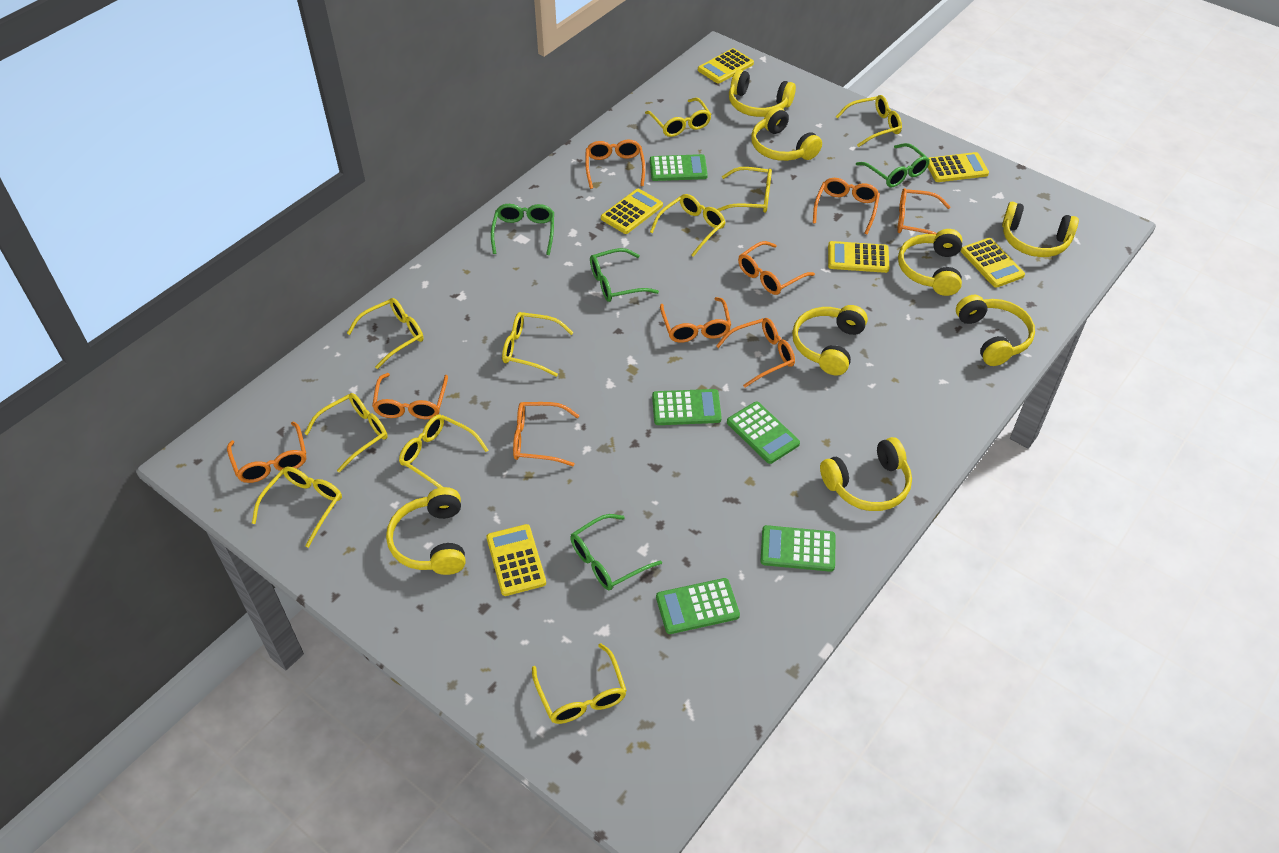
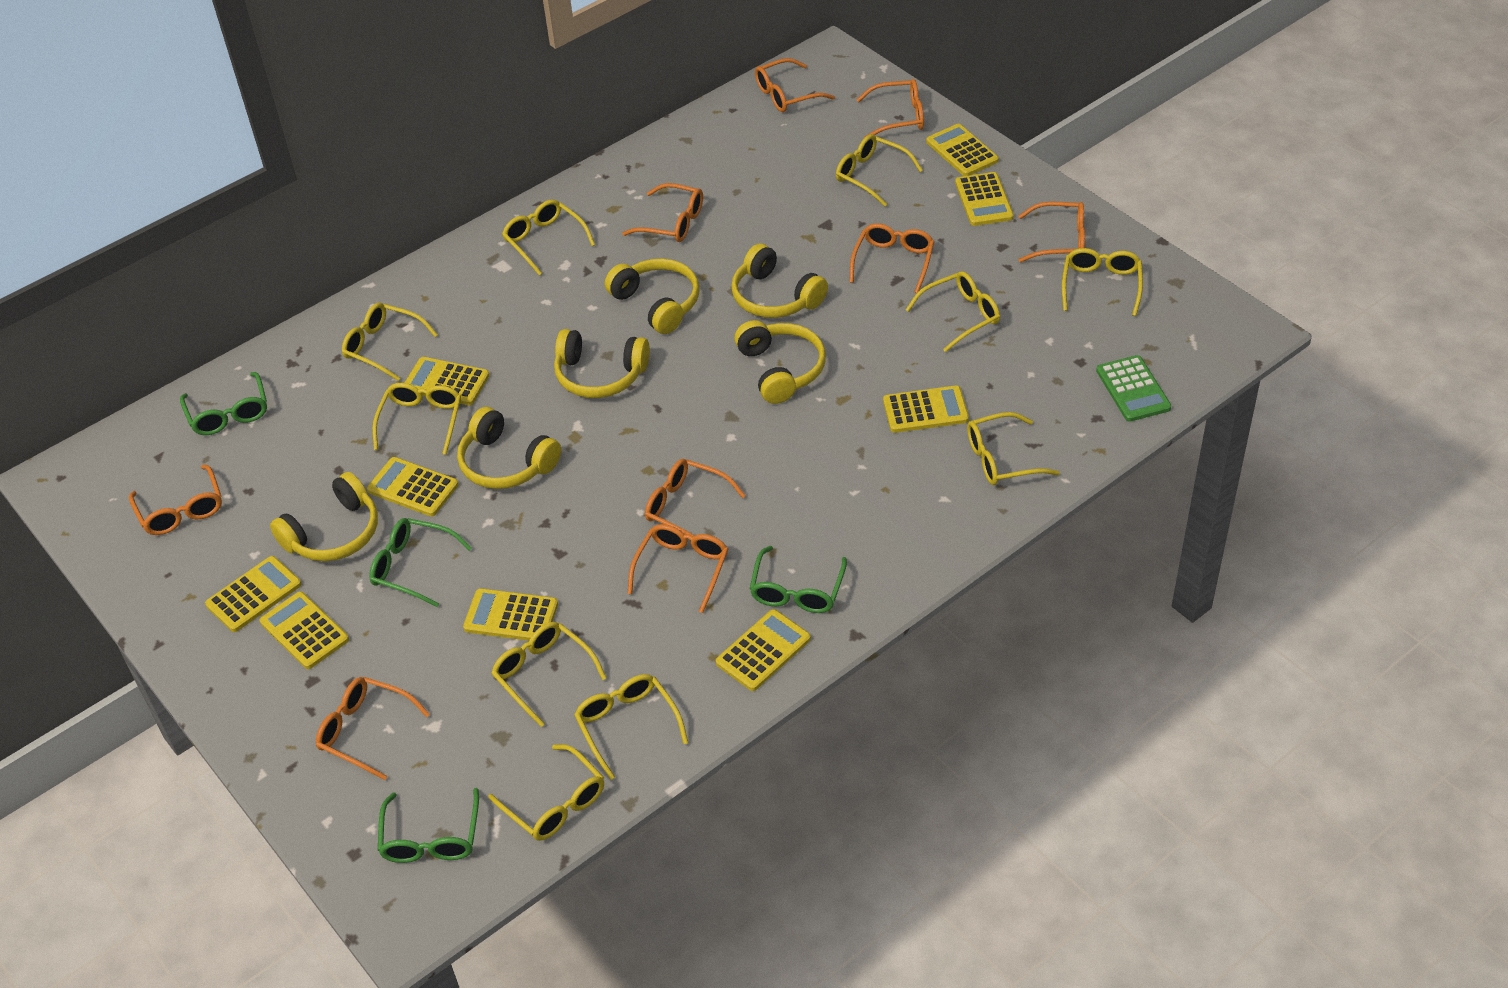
green calculator: 5 -> 1
yellow calculator: 6 -> 9
yellow headphones: 8 -> 6

